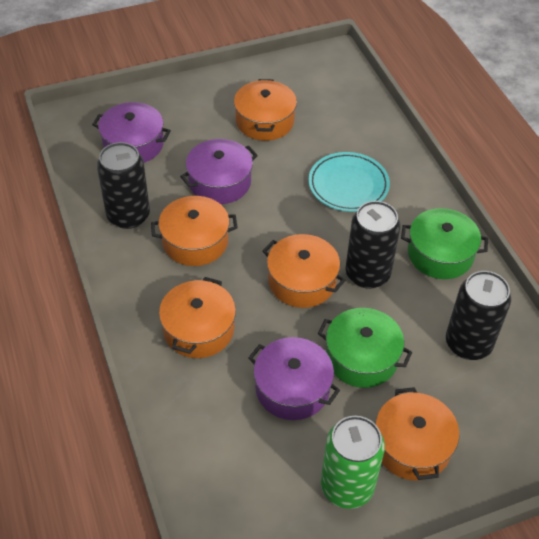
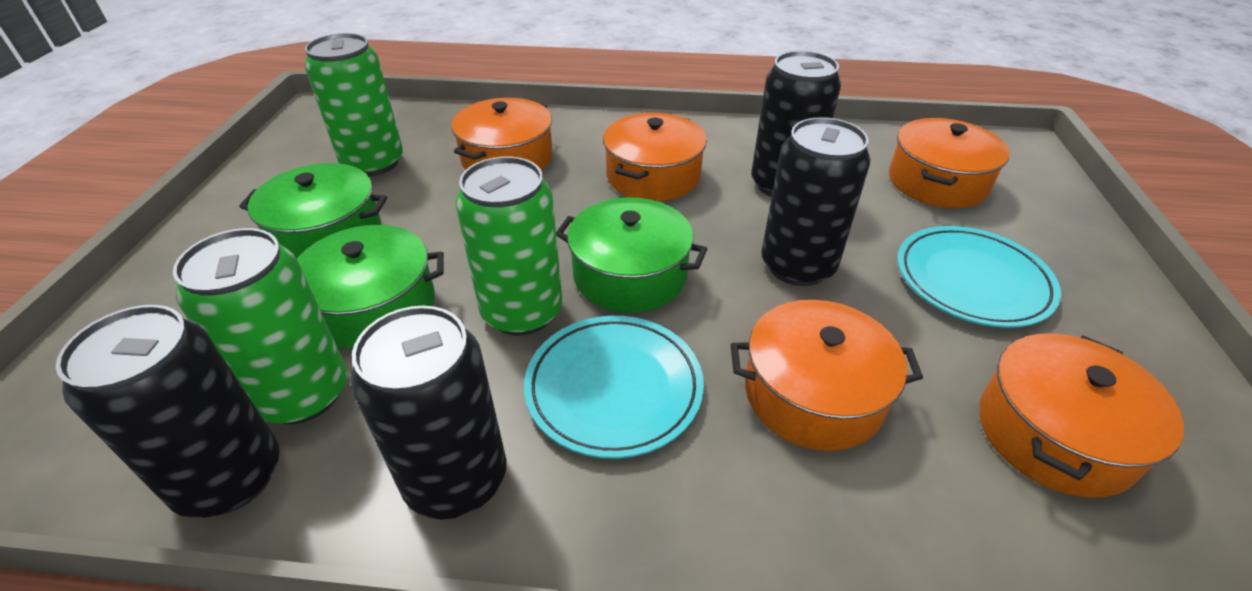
black can: 3 -> 4
green can: 1 -> 3
green pot: 2 -> 3
purple pot: 3 -> 0
turquoise plate: 1 -> 2

